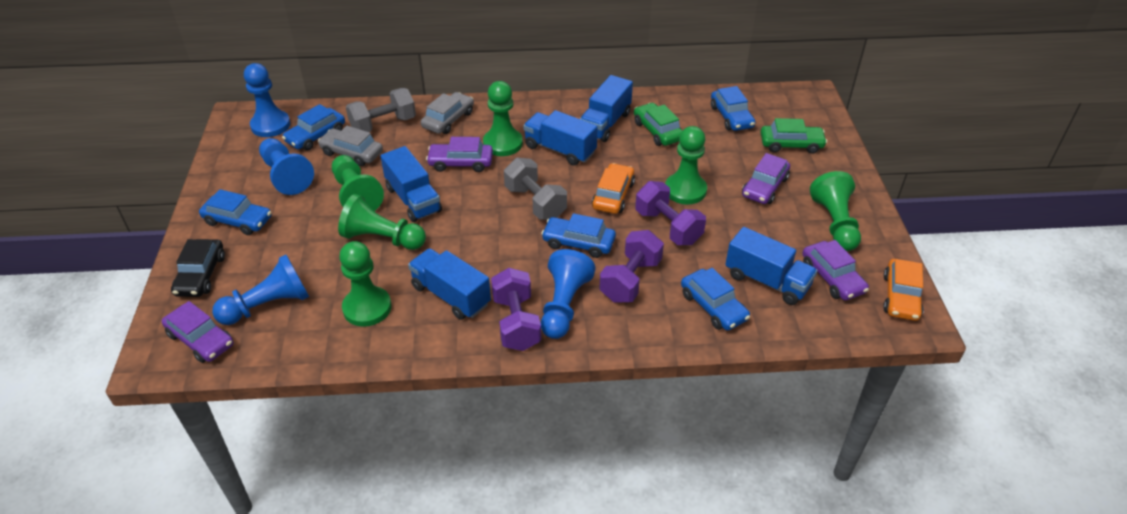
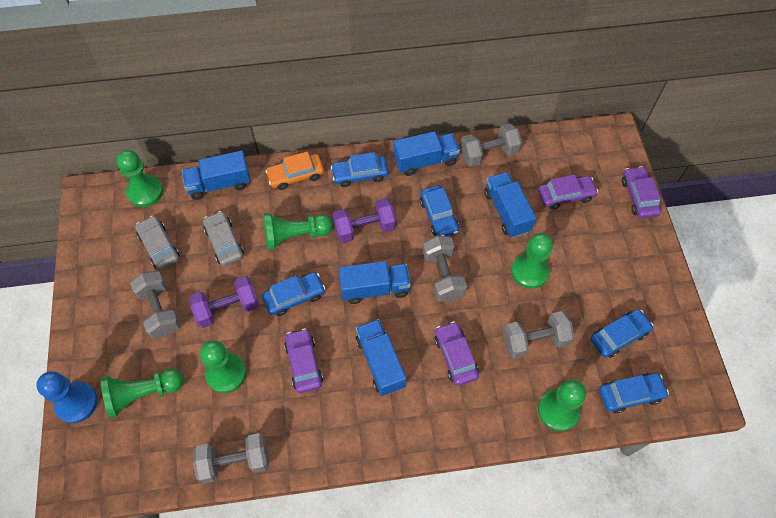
black car: 1 -> 0
blue pawn: 4 -> 1
green car: 2 -> 0
grey dumbbell: 2 -> 5
orange car: 2 -> 1
purple dumbbell: 3 -> 2

